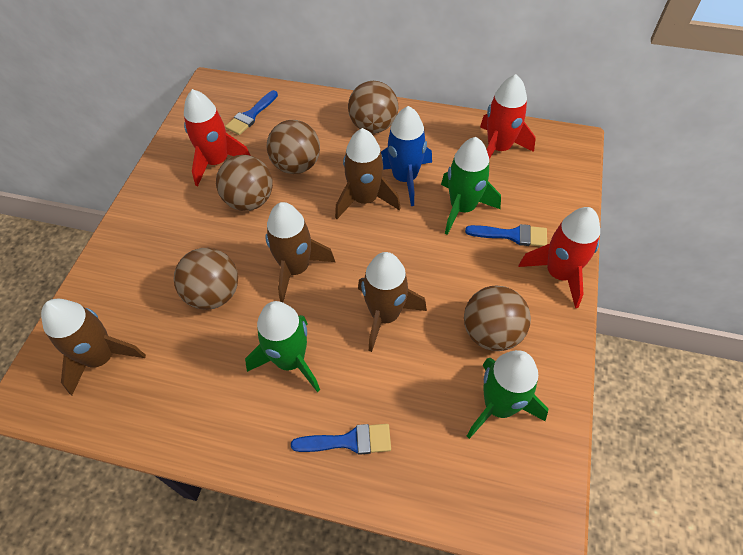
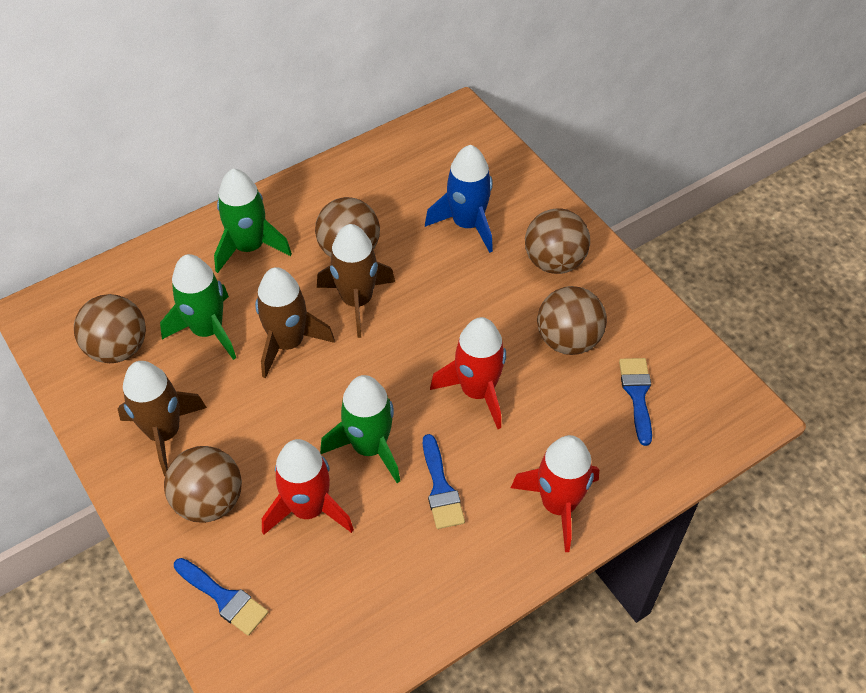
brown rocket: 4 -> 3

